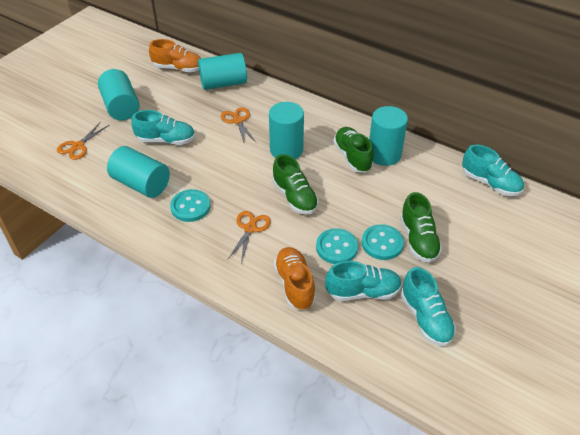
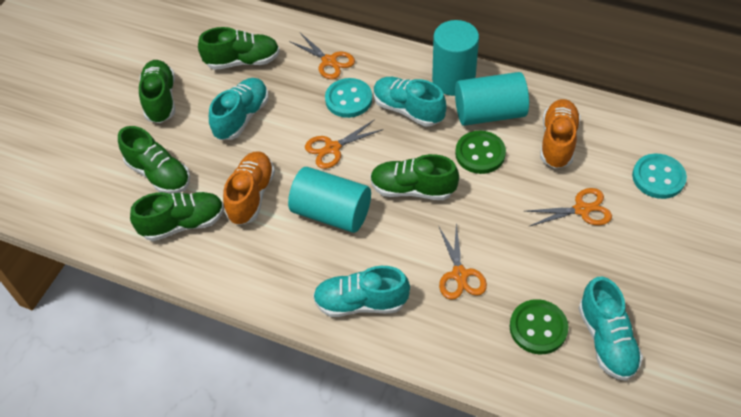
green button: 0 -> 2
green shoe: 3 -> 5
orange scissors: 3 -> 4
turquoise button: 3 -> 2
turquoise cylinder: 5 -> 3

